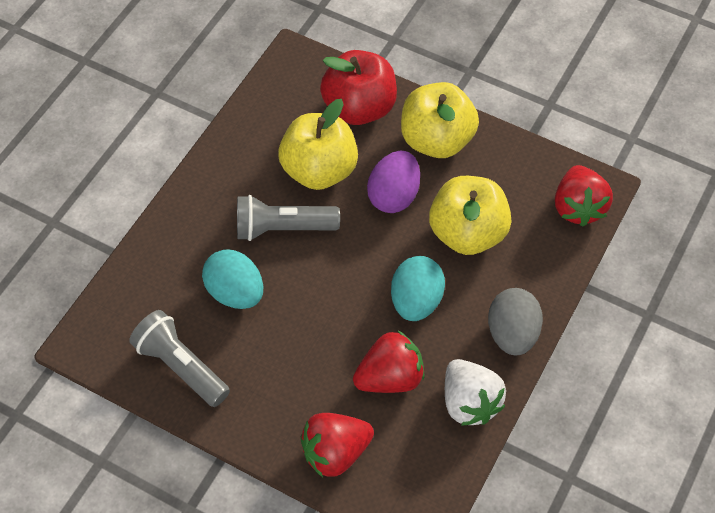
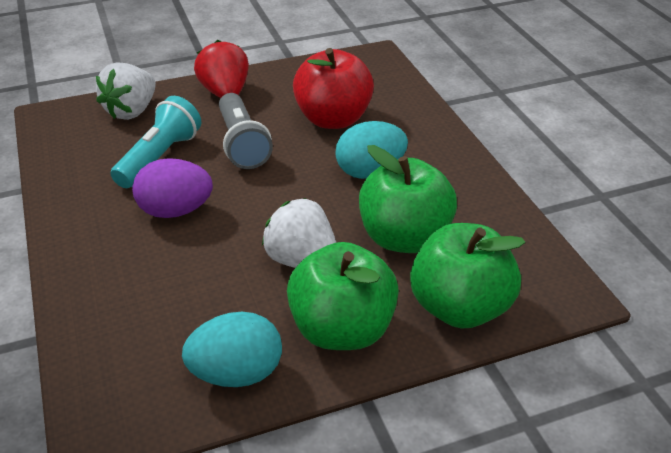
green apple: 0 -> 3
grey egg: 1 -> 0
grey flashlight: 2 -> 1
red strawberry: 3 -> 1
turquoise flashlight: 0 -> 1
white strawberry: 1 -> 2
yellow apple: 3 -> 0

